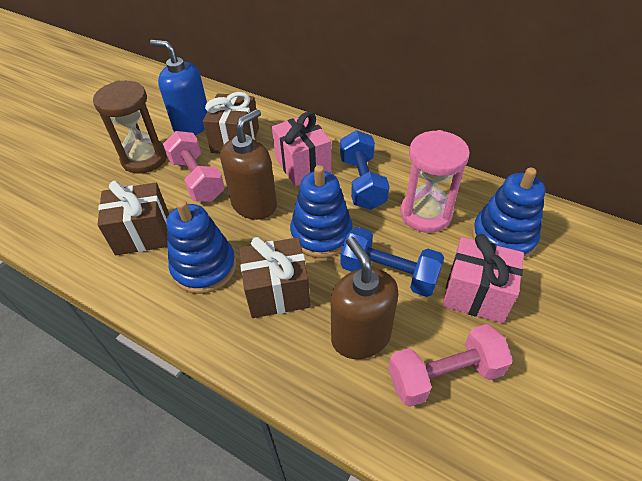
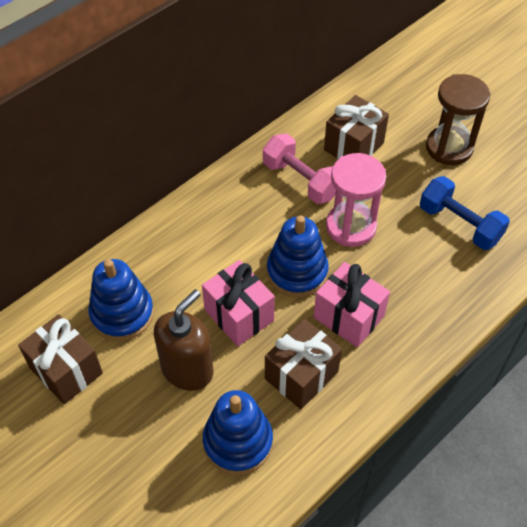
blue dumbbell: 2 -> 1
blue soap dispenser: 1 -> 0
brown soap dispenser: 2 -> 1
pink dumbbell: 2 -> 1

